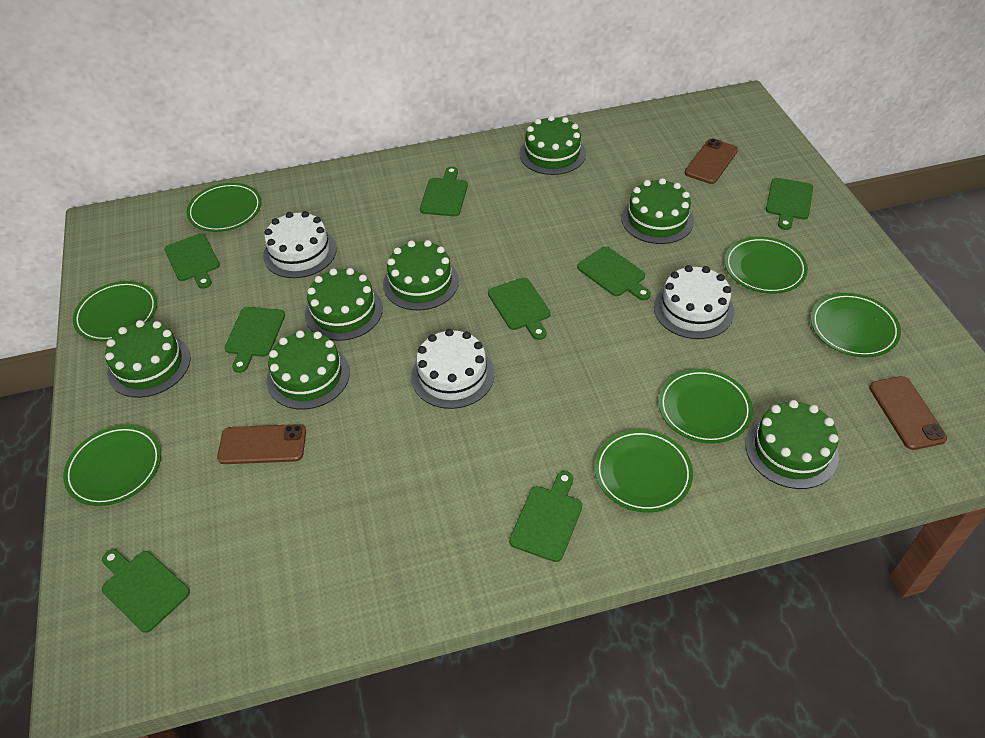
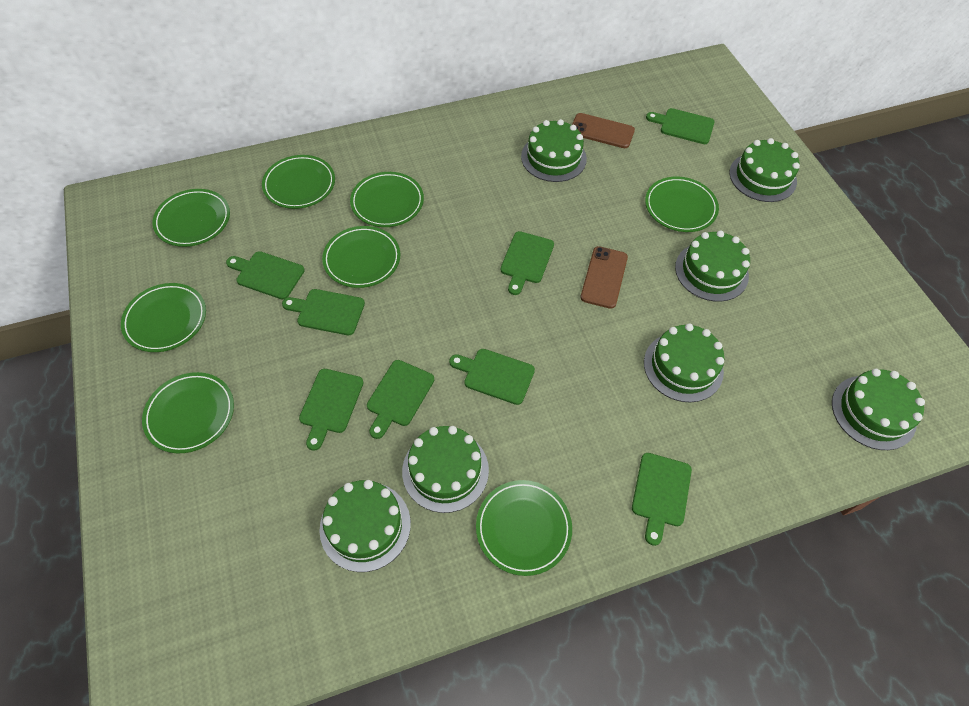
brown phone: 3 -> 2
green plate: 7 -> 8
white cake: 3 -> 0

